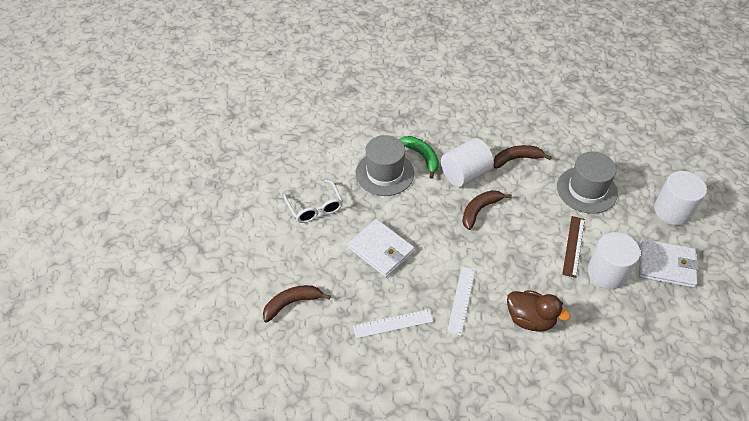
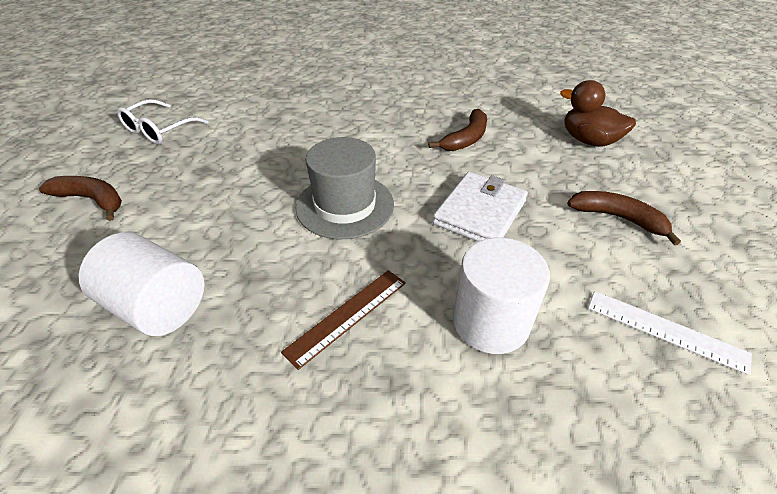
green banana: 1 -> 0
grey hat: 2 -> 1
white cylinder: 3 -> 2
white ruler: 2 -> 1
white wallet: 2 -> 1

